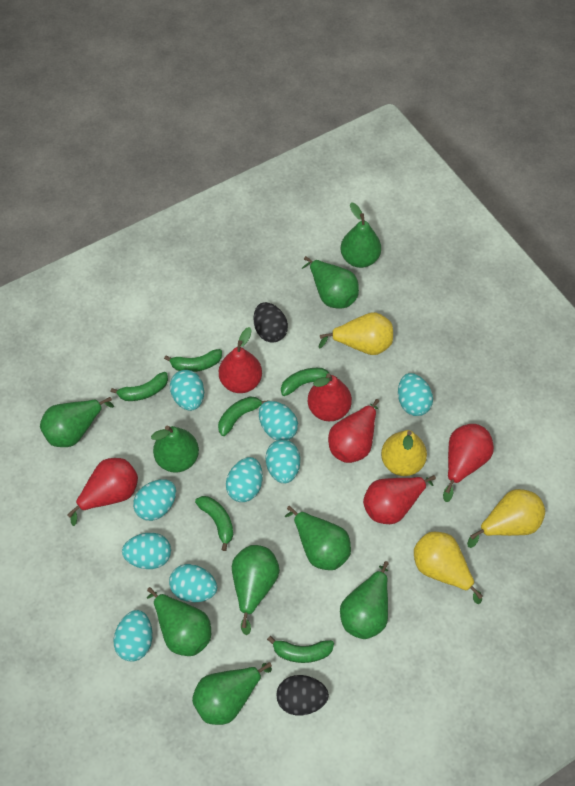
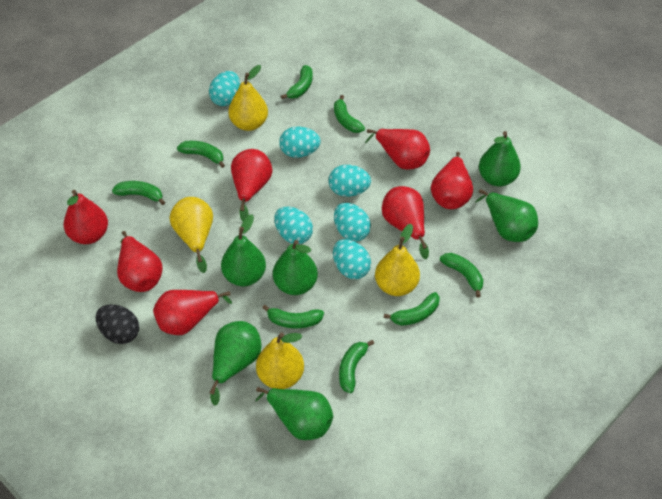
black egg: 2 -> 1
green banana: 6 -> 8
green pear: 9 -> 6
red pear: 6 -> 7
turquoise egg: 9 -> 6

